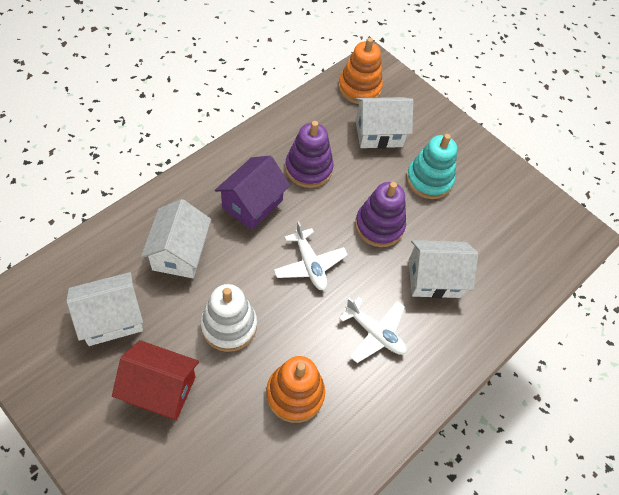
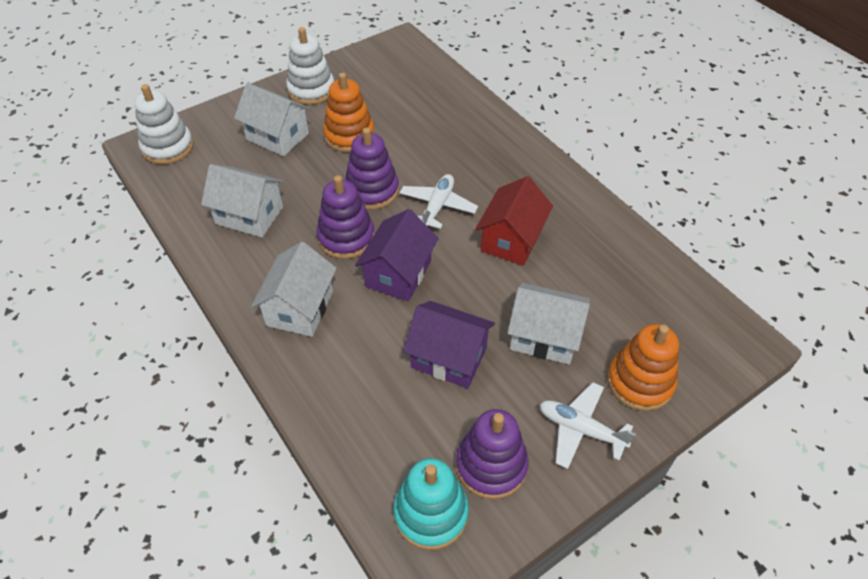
purple house: 1 -> 2
purple stacking toy: 2 -> 3
white stacking toy: 1 -> 2

